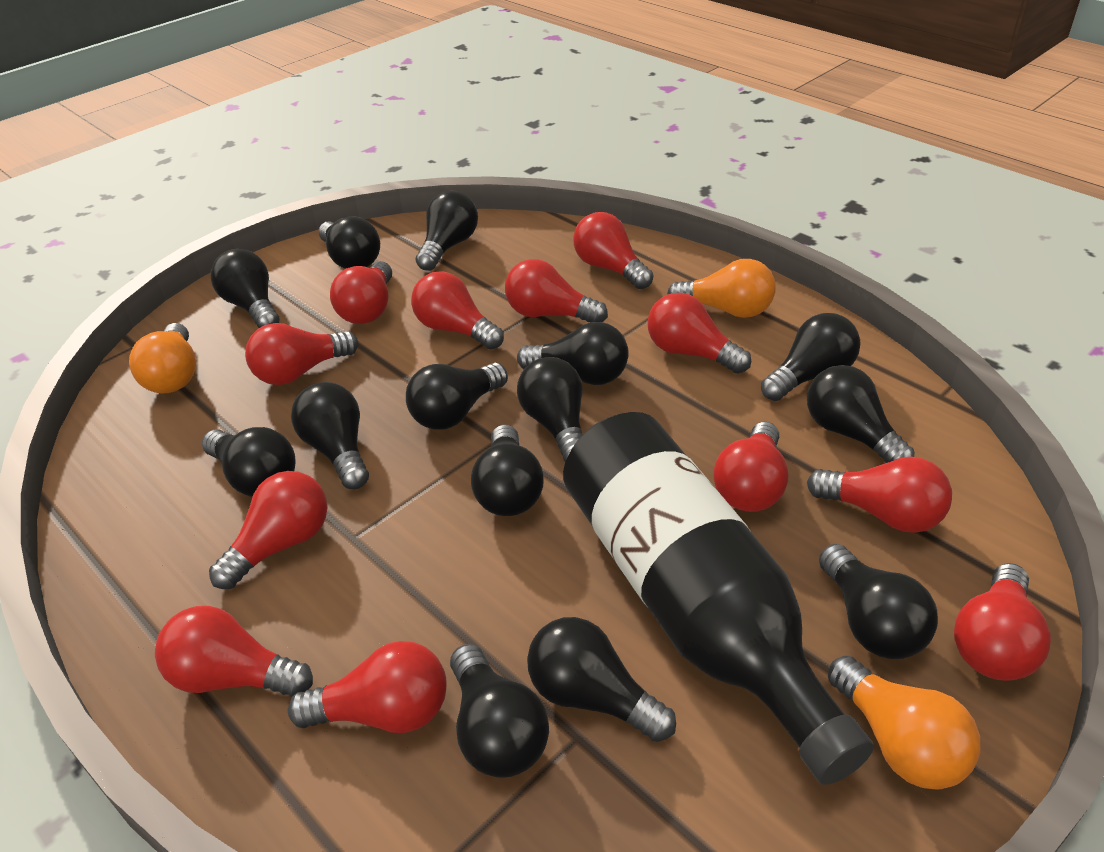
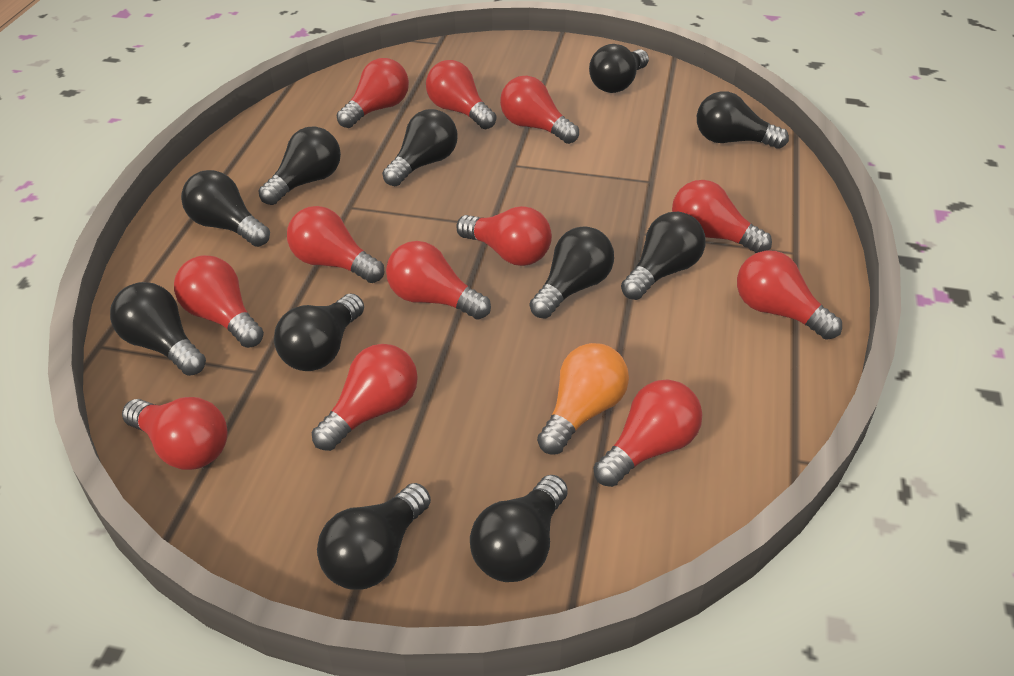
black bottle: 1 -> 0
black light bulb: 14 -> 11
orange light bulb: 3 -> 1

